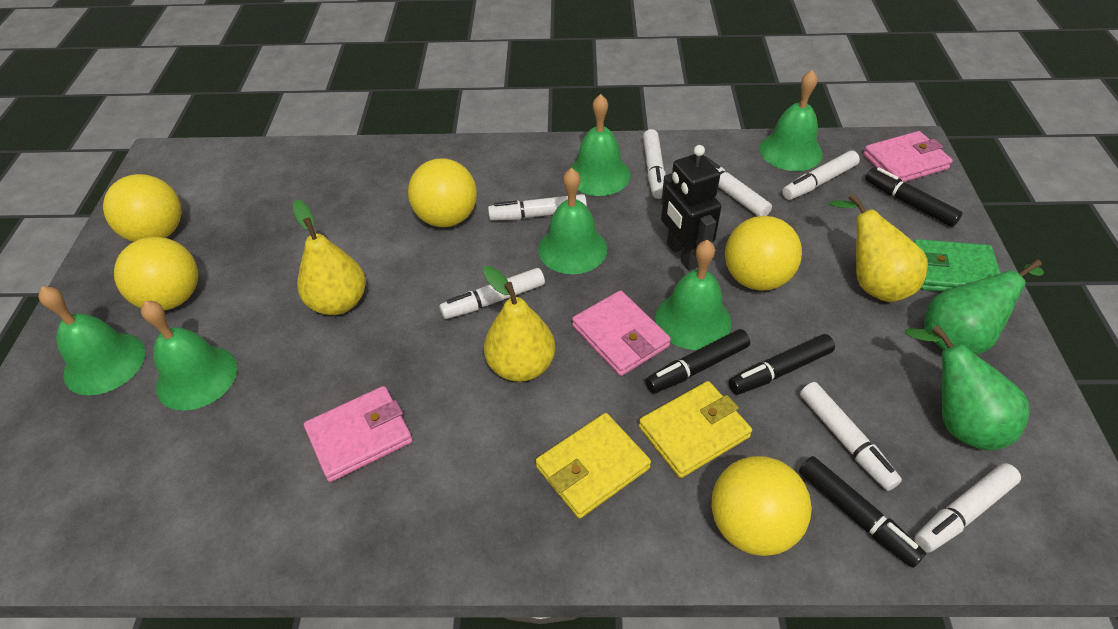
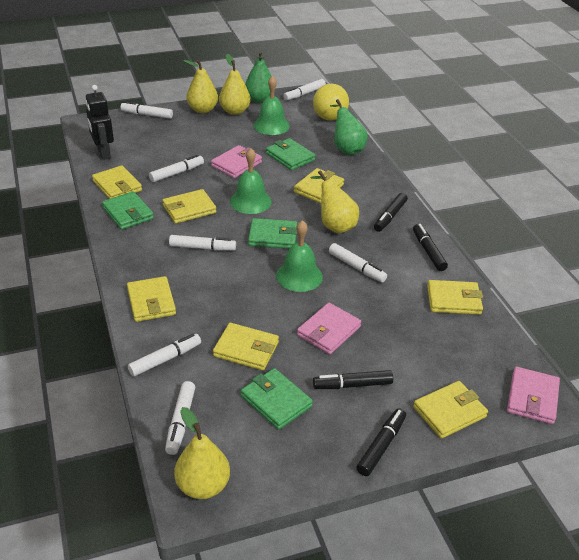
green bell: 6 -> 3
green wallet: 1 -> 4
yellow ball: 5 -> 1
yellow pear: 3 -> 4
yellow wallet: 2 -> 7

